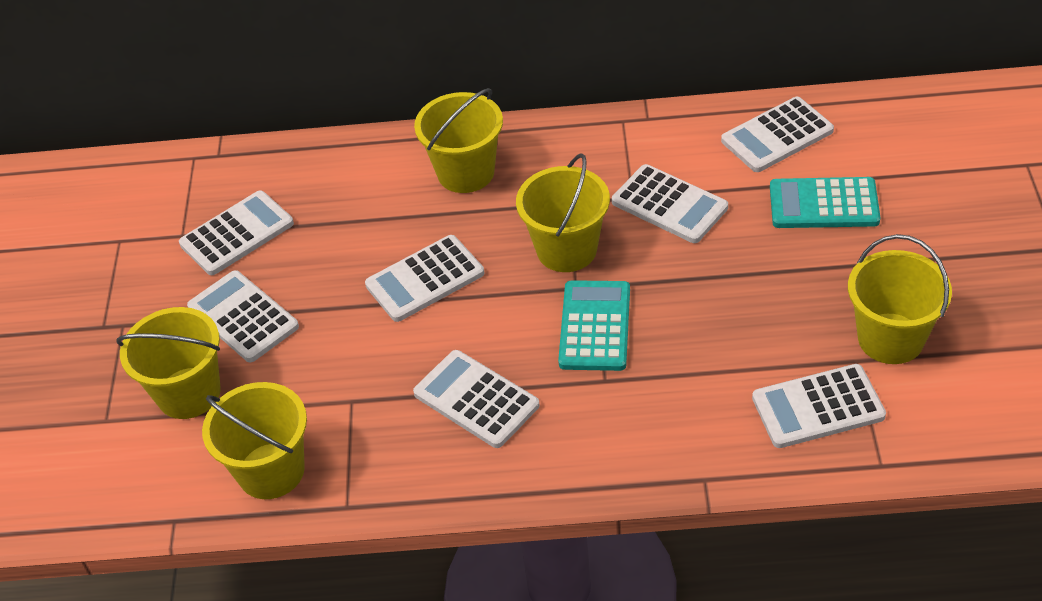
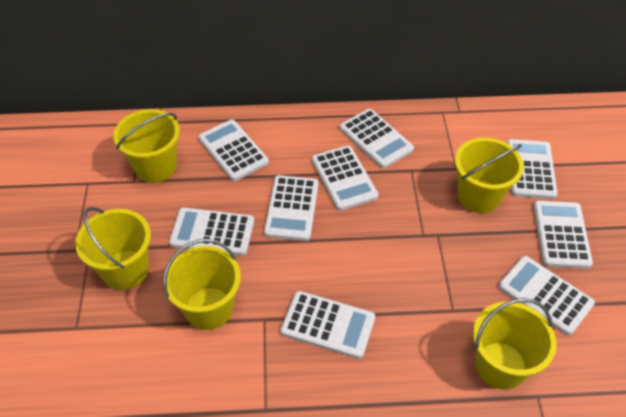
turquoise calculator: 2 -> 0
white calculator: 7 -> 9

